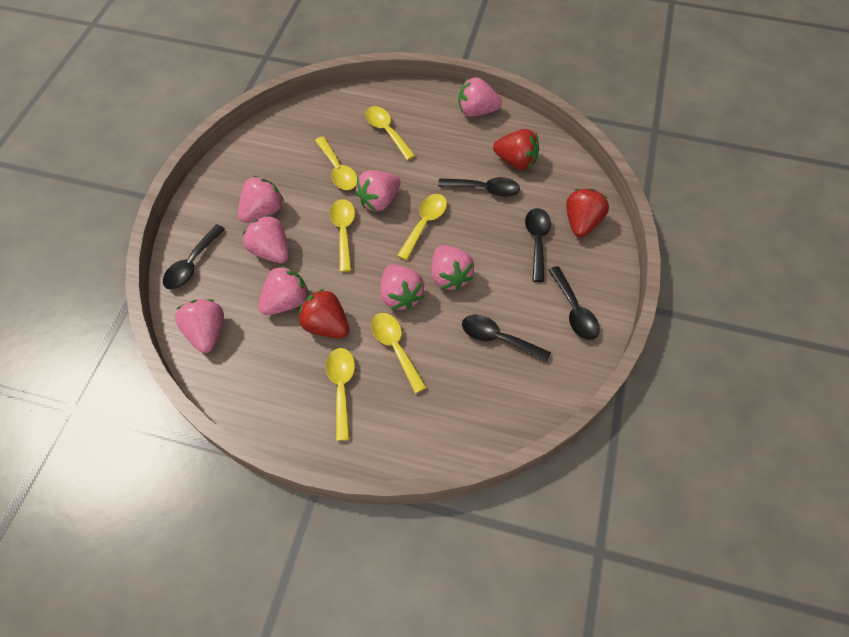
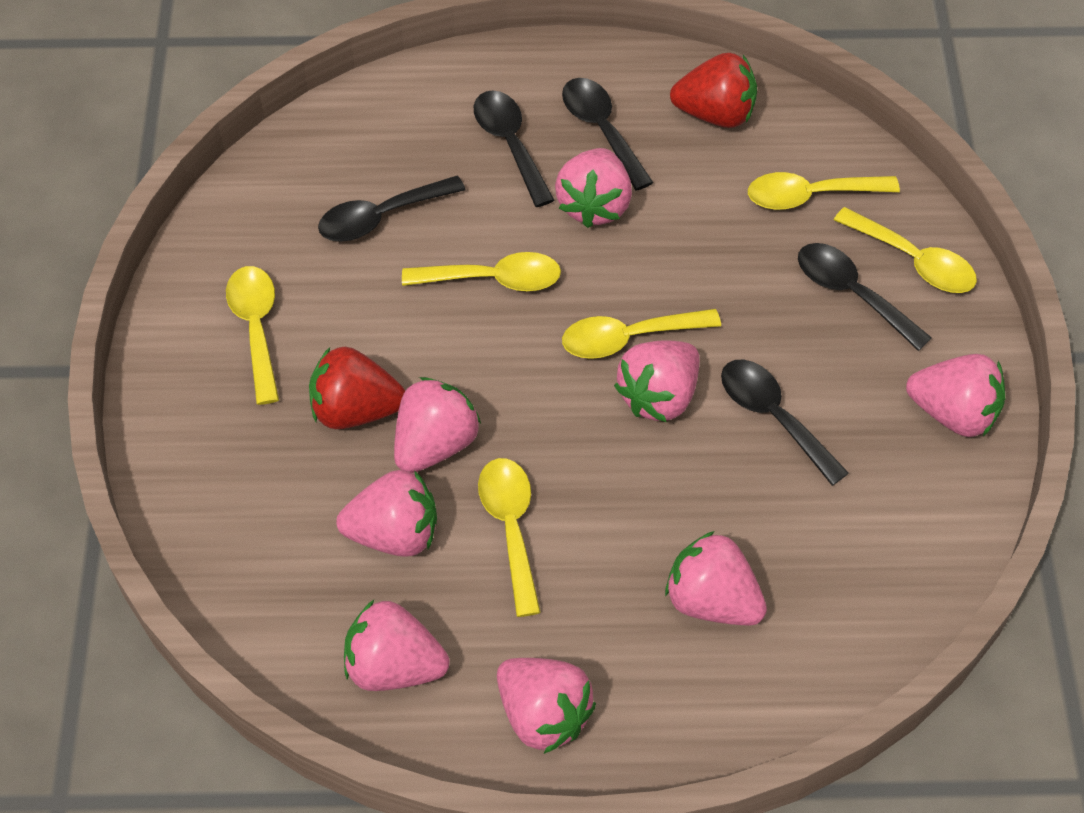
red strawberry: 3 -> 2

